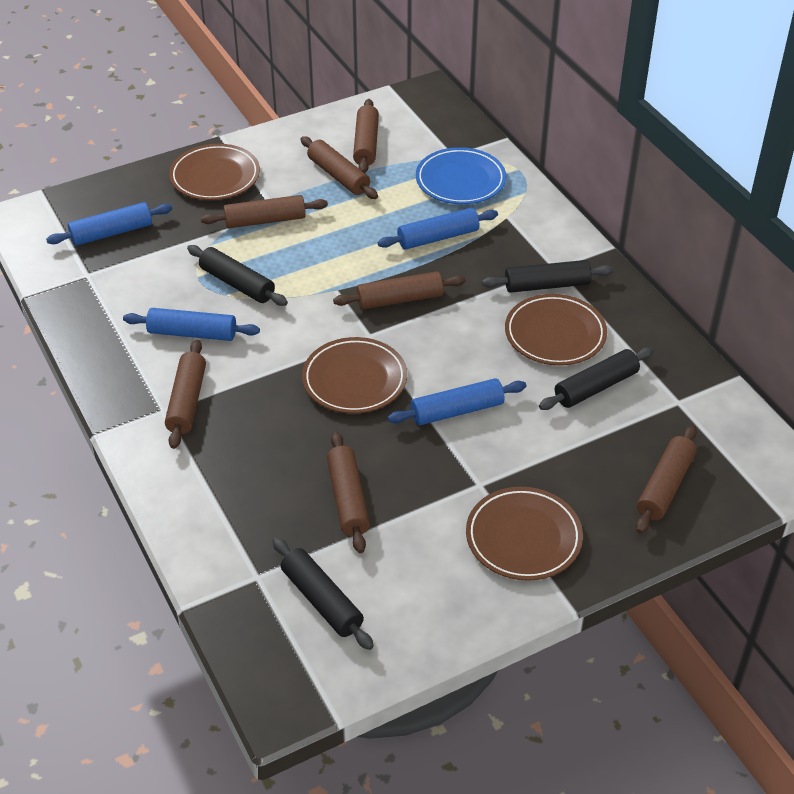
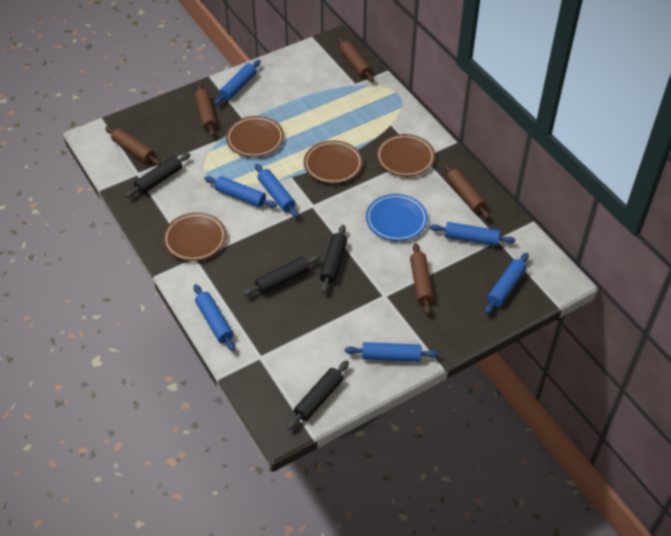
blue rolling pin: 4 -> 7
brown rolling pin: 7 -> 5

